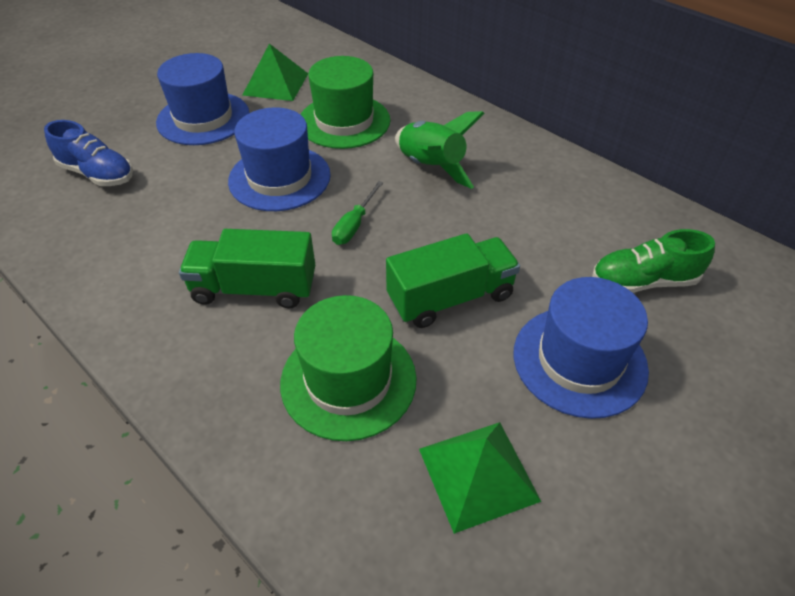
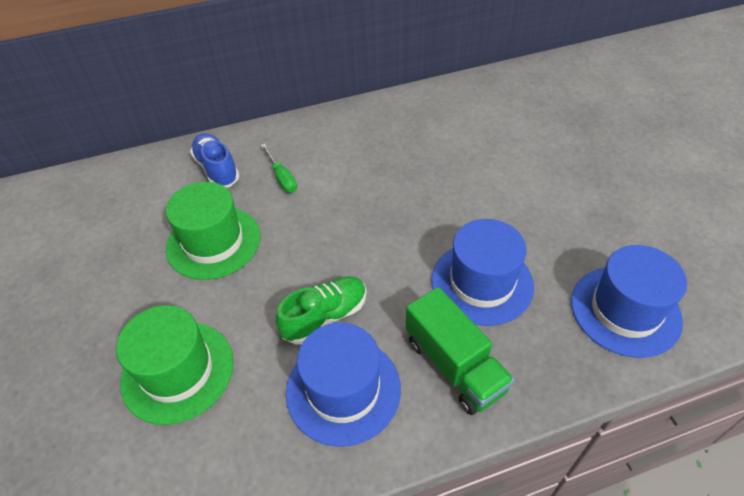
green pyramid: 2 -> 0
green rocket: 1 -> 0
green truck: 2 -> 1

